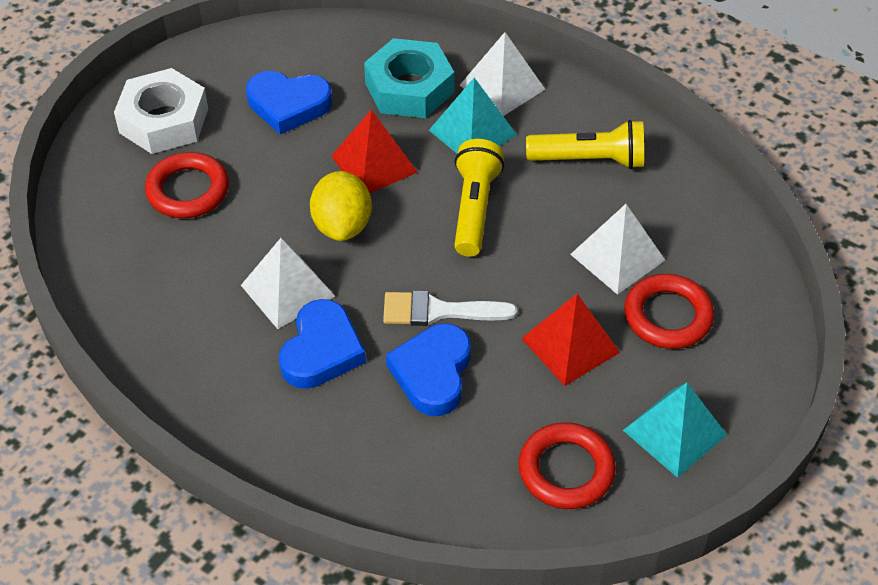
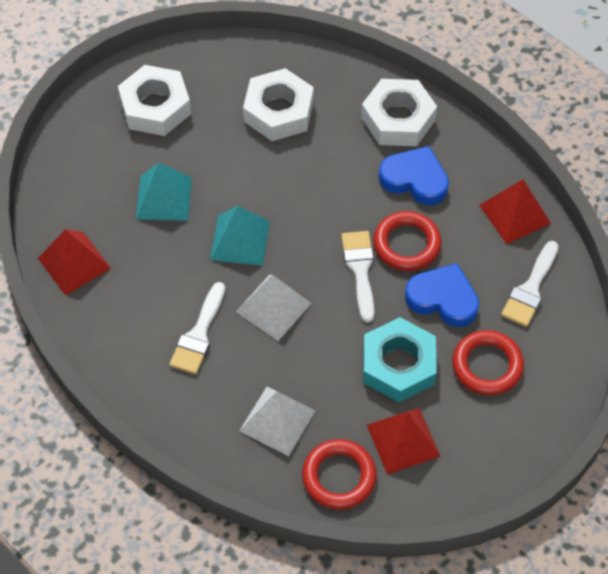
blue heart: 3 -> 2
red pyramid: 2 -> 3
white brush: 1 -> 3
white nut: 1 -> 3
white pyramid: 3 -> 2
yellow flashlight: 2 -> 0
yellow lemon: 1 -> 0

